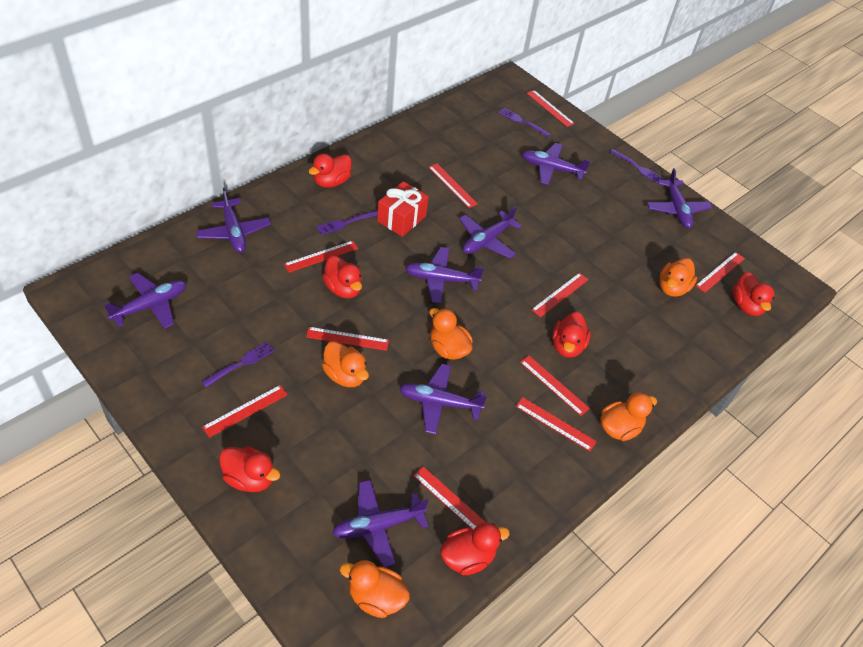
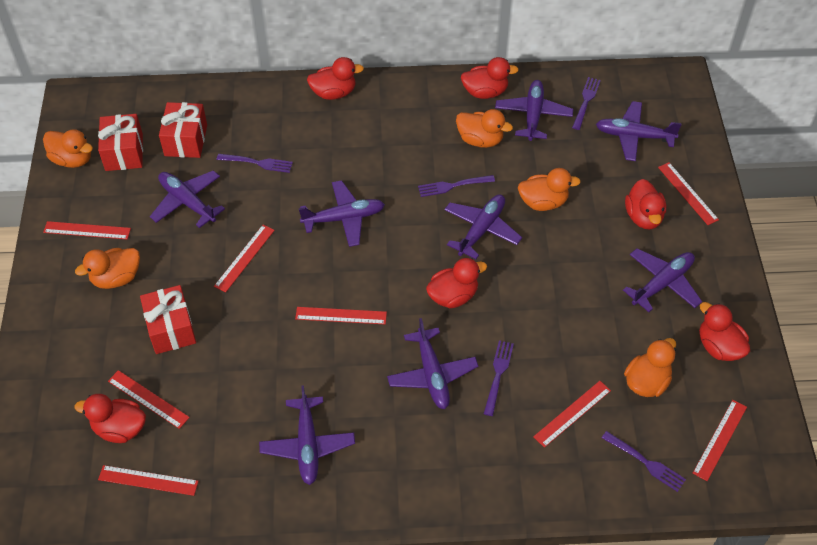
purple fork: 4 -> 5
red gift: 1 -> 3
red ruler: 10 -> 8

